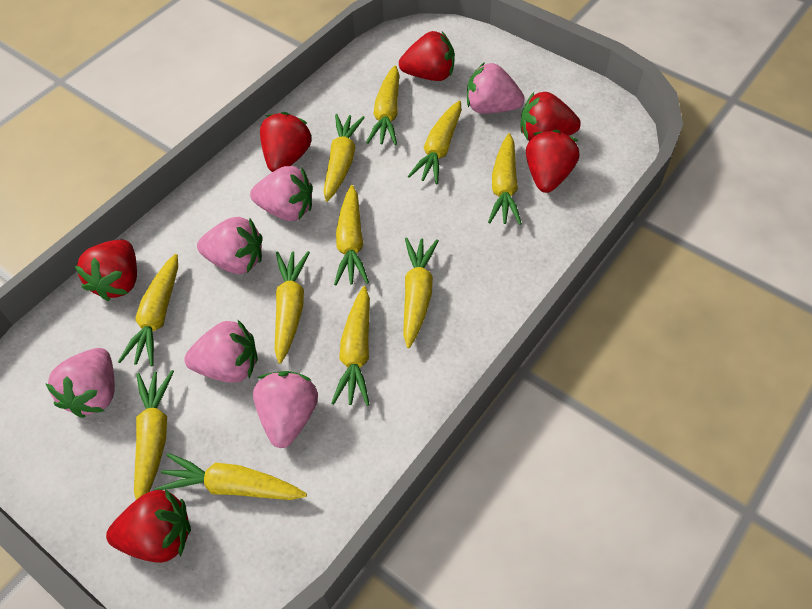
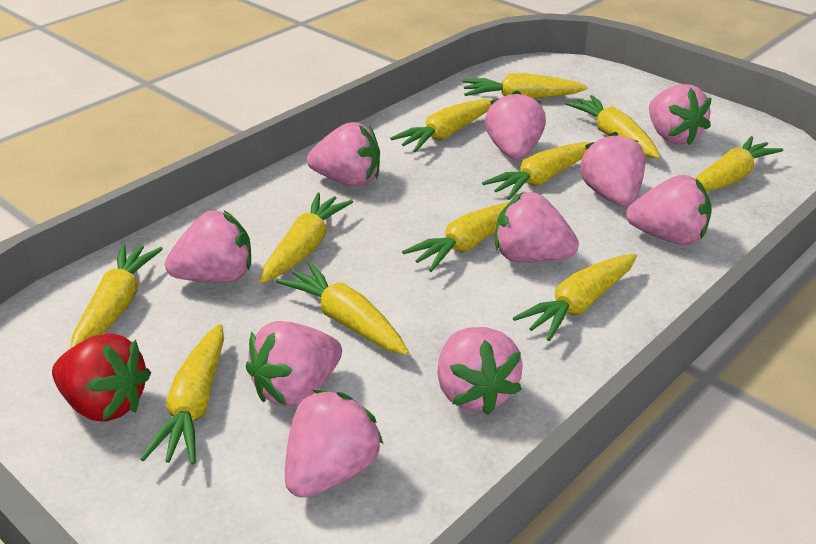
pink strawberry: 6 -> 10
red strawberry: 6 -> 1

